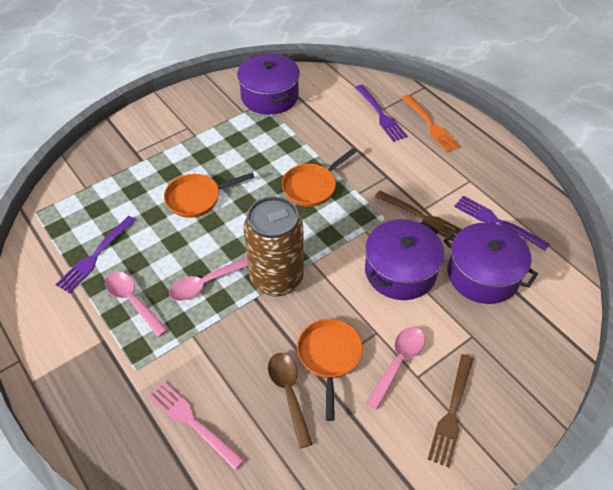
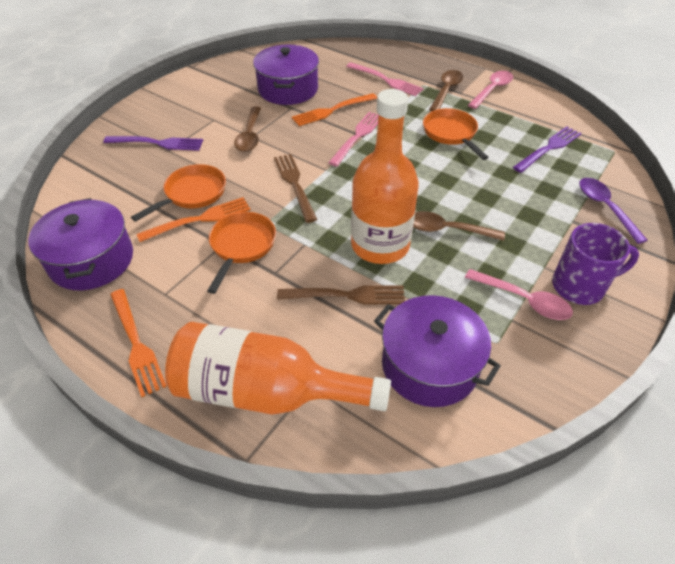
brown can: 1 -> 0
brown spoon: 1 -> 3
orange bottle: 0 -> 2
orange fork: 1 -> 3
pink fork: 1 -> 2
pink spoon: 3 -> 2
purple fork: 3 -> 2
purple mug: 0 -> 1
purple spoon: 0 -> 1

